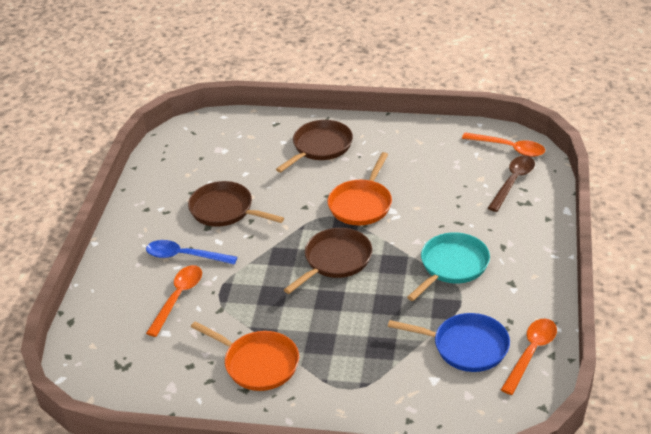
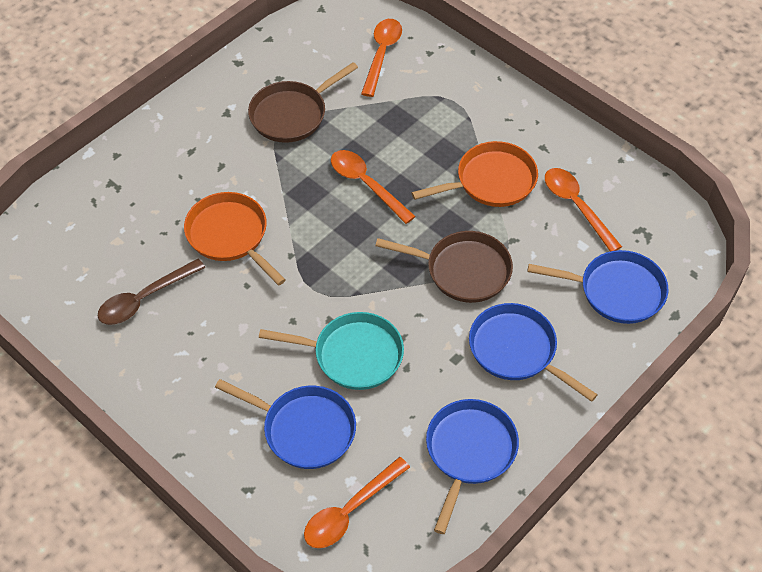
blue pan: 1 -> 4
blue spoon: 1 -> 0
brown pan: 3 -> 2
orange spoon: 3 -> 4

